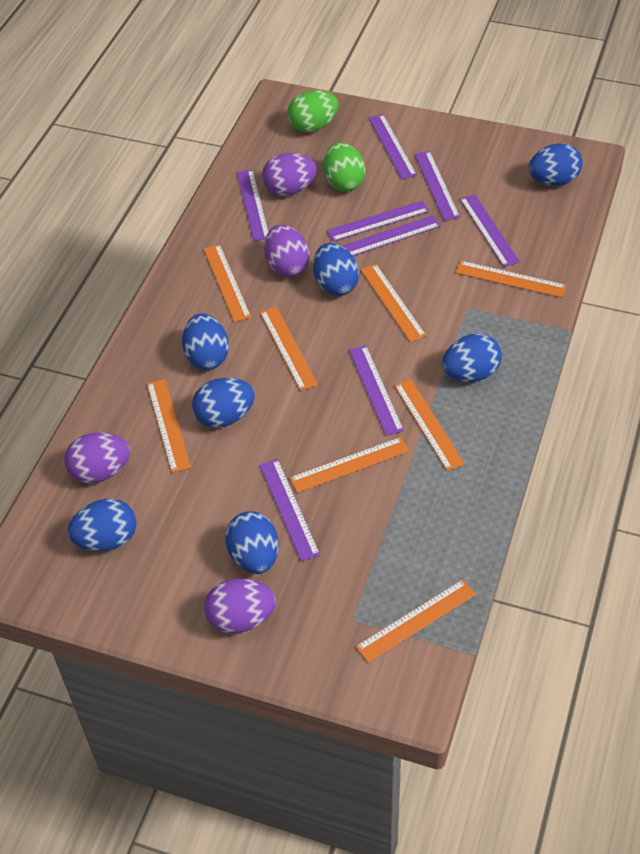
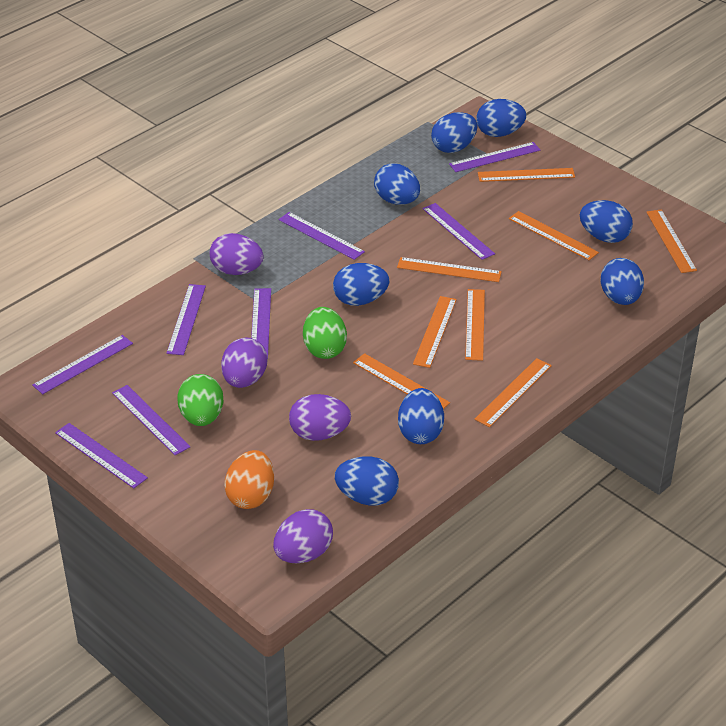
blue egg: 7 -> 8
orange egg: 0 -> 1

